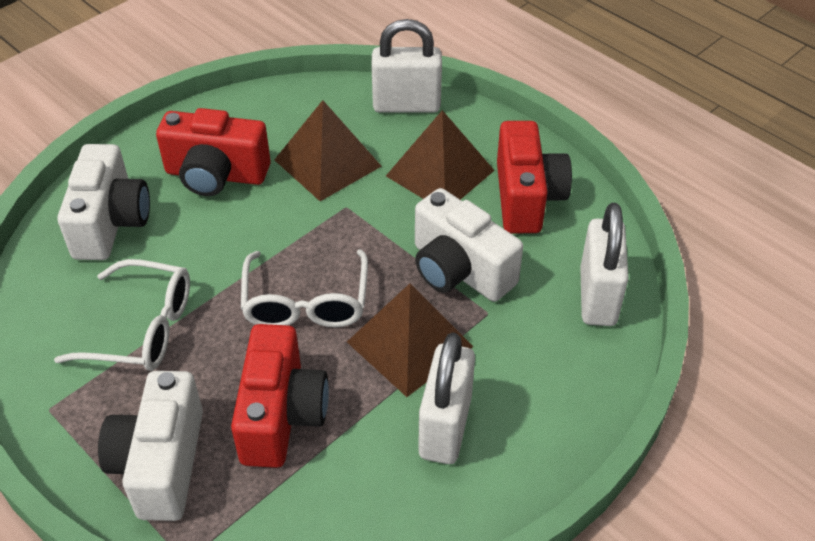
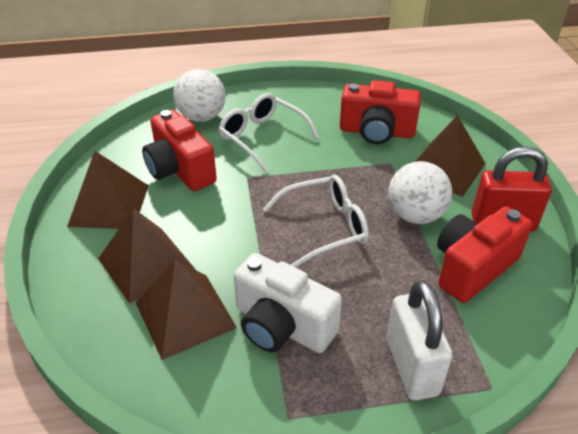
brown pyramid: 3 -> 4
red padlock: 0 -> 1
white ball: 0 -> 2
white camera: 3 -> 1
white padlock: 3 -> 1

